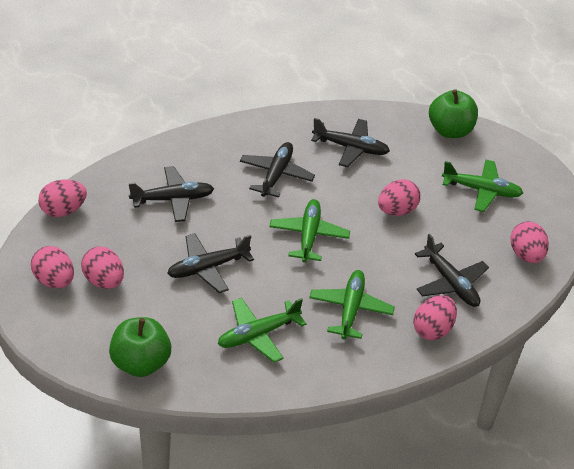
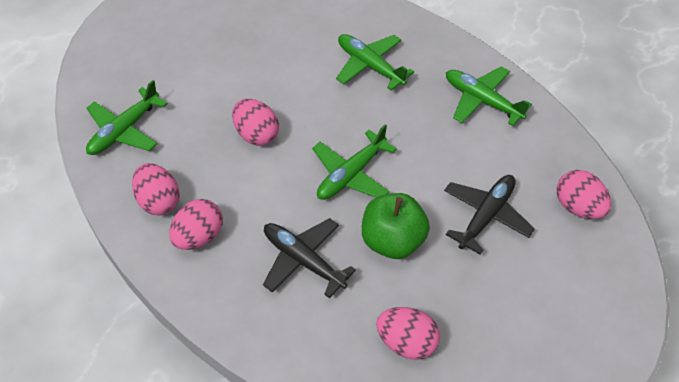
black plane: 5 -> 2
green apple: 2 -> 1
pink egg: 6 -> 5

